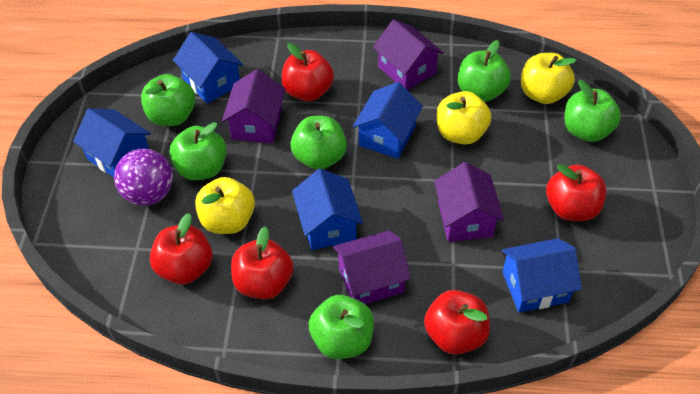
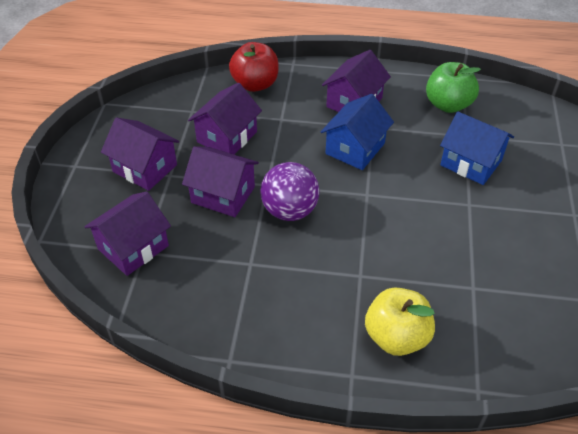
blue house: 5 -> 2
green apple: 6 -> 1
purple house: 4 -> 5
red apple: 5 -> 1
yellow apple: 3 -> 1

